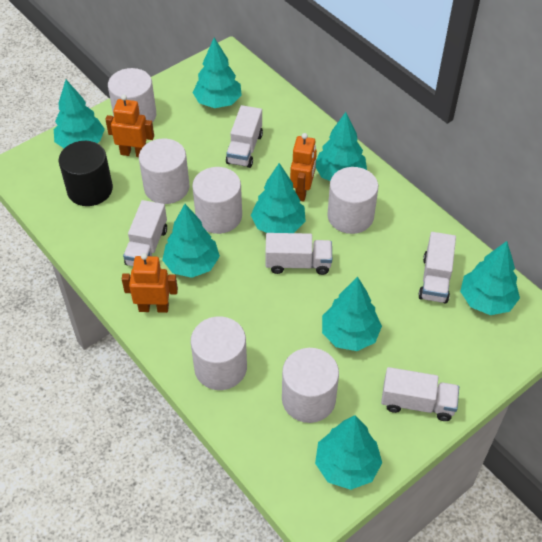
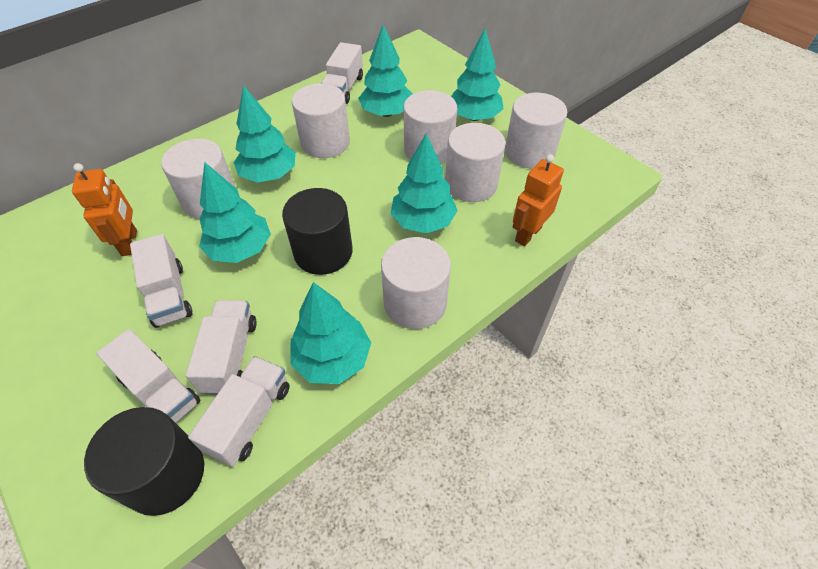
black cylinder: 1 -> 2
orange robot: 3 -> 2
turquoise tree: 8 -> 6

